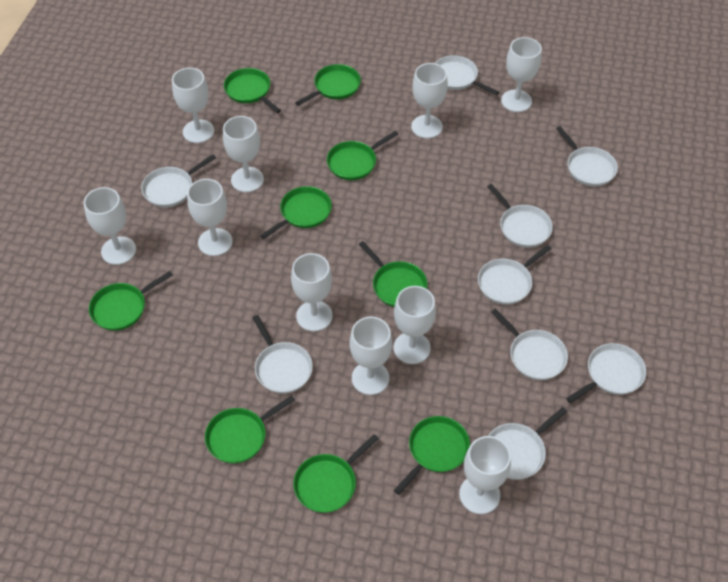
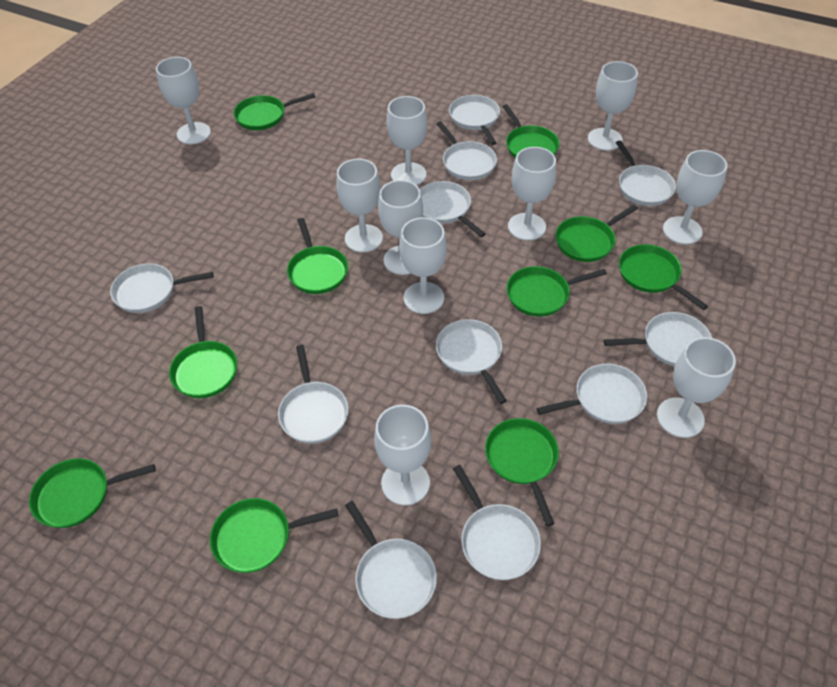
green pan: 9 -> 10
white pan: 9 -> 11

